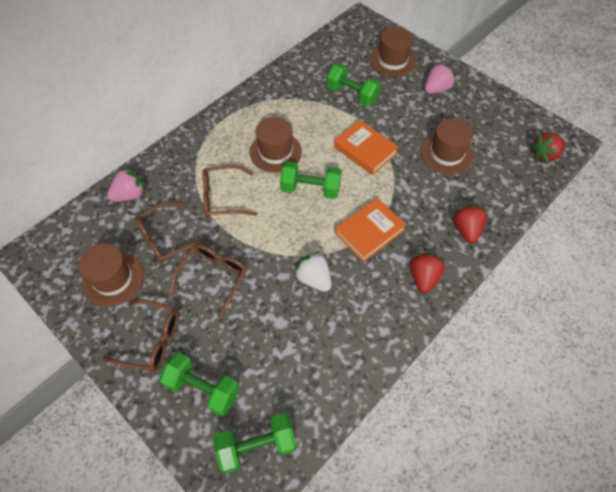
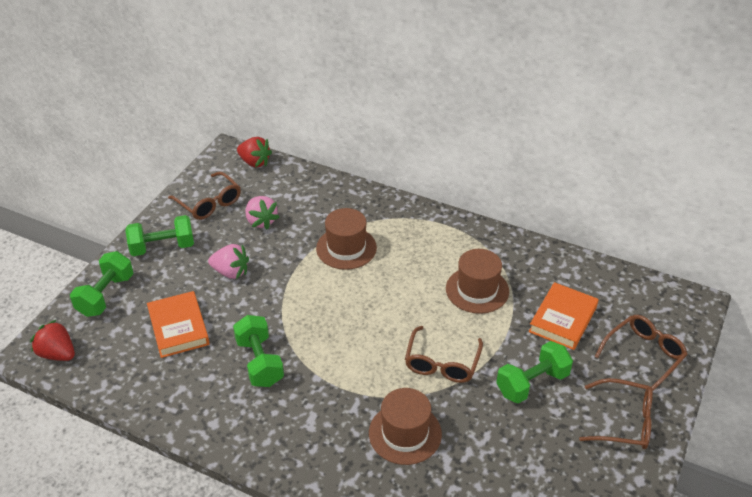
brown hat: 4 -> 3
red strawberry: 3 -> 2
white strawberry: 1 -> 0

